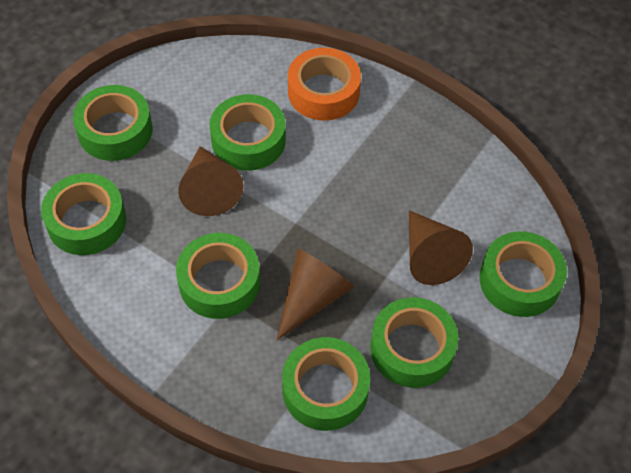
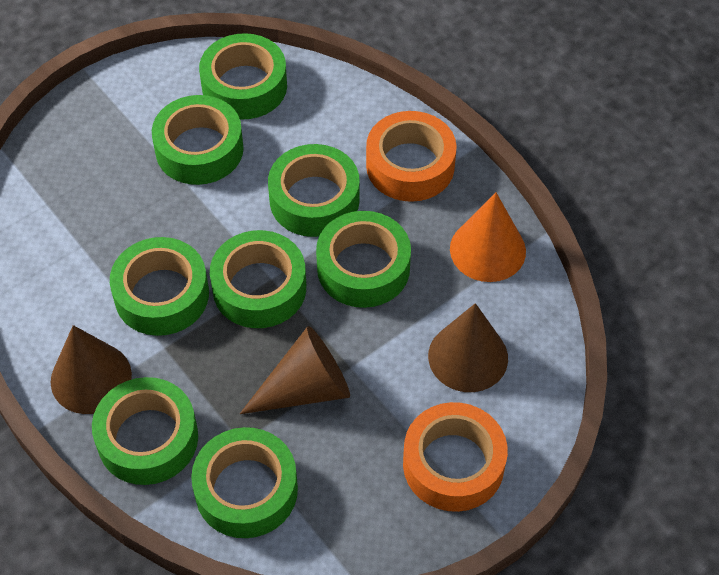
green tape: 7 -> 8
orange cone: 0 -> 1
orange tape: 1 -> 2

